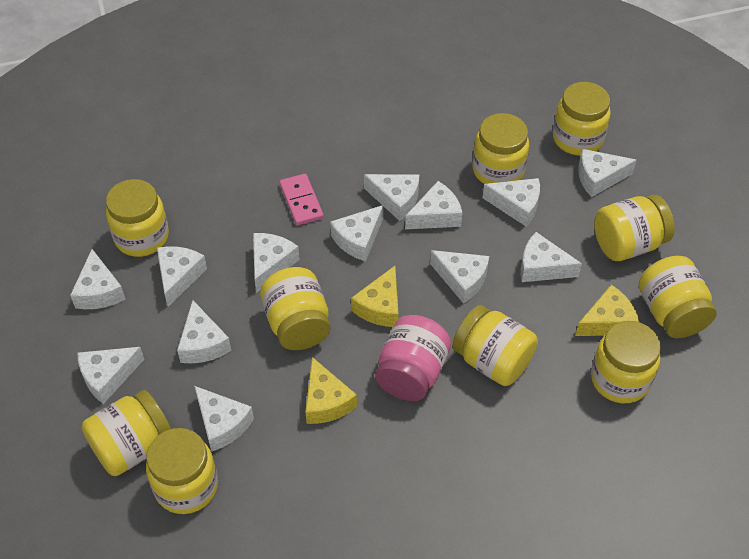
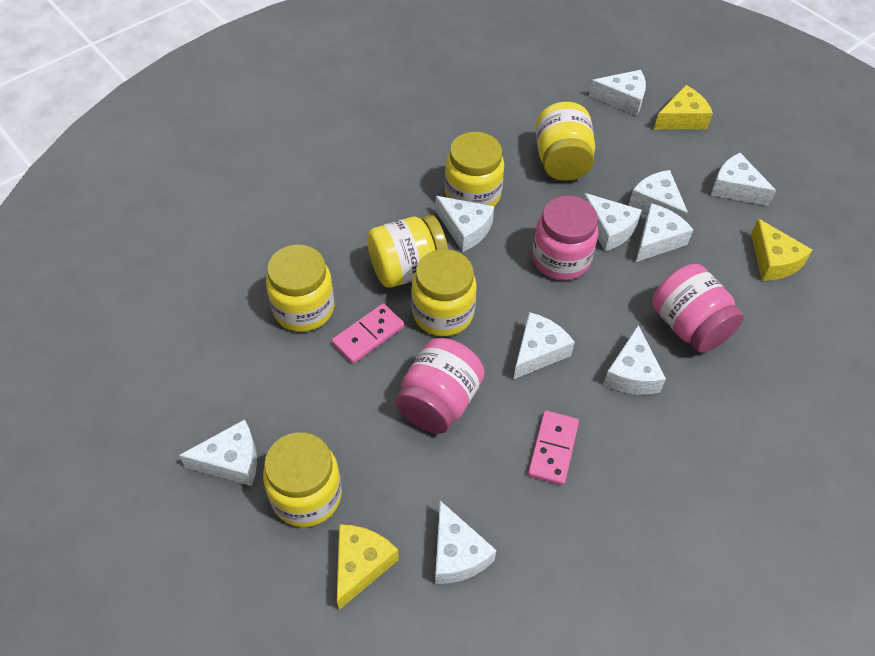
pink domino: 1 -> 2
pink jar: 1 -> 3
white cheese: 13 -> 10
yellow jar: 10 -> 6

